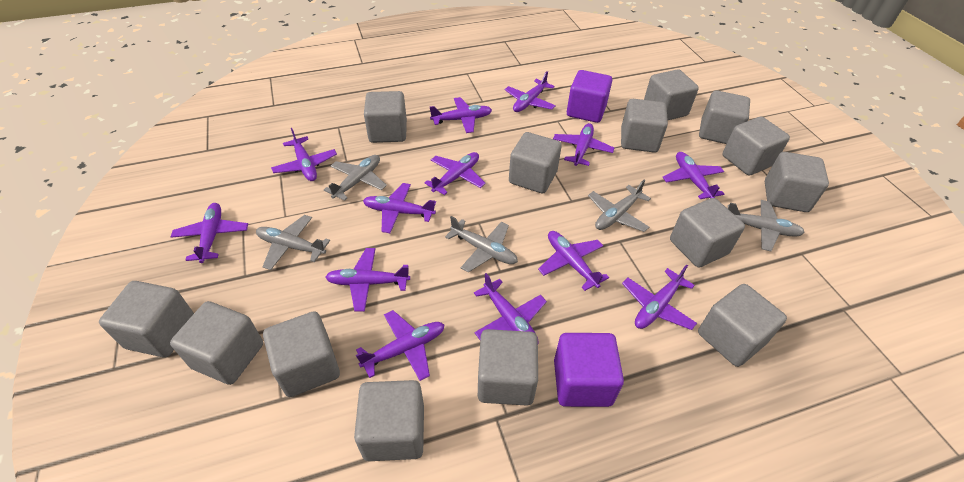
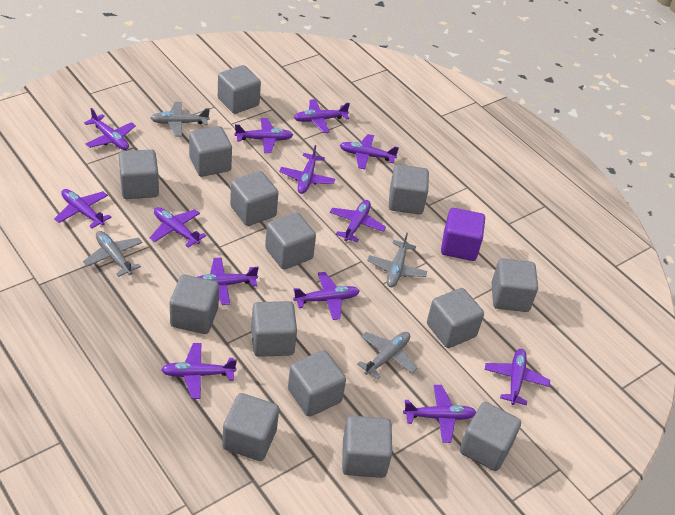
grey plane: 5 -> 4
purple cube: 2 -> 1

